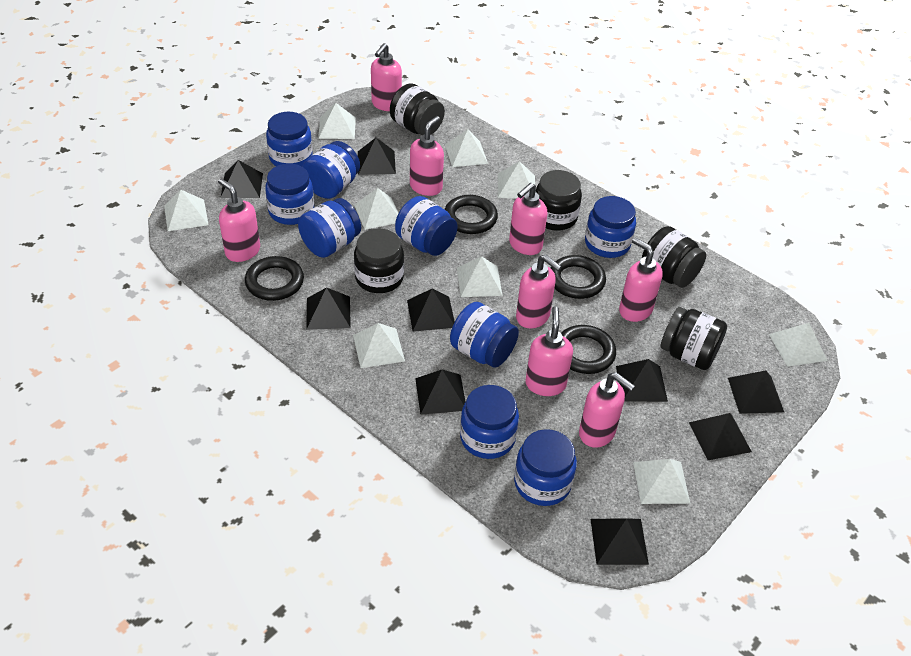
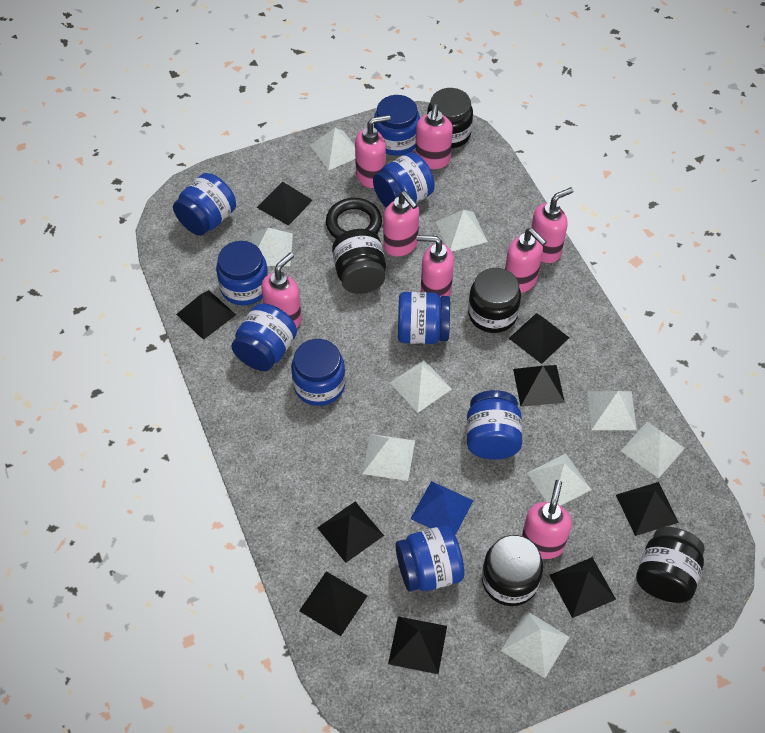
black ring: 4 -> 1
blue pyramid: 0 -> 1

